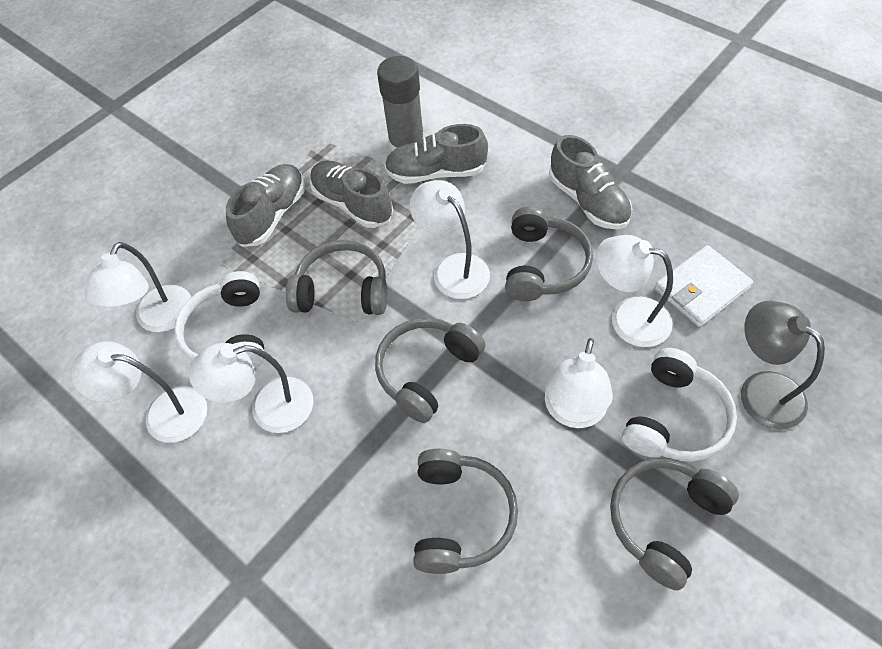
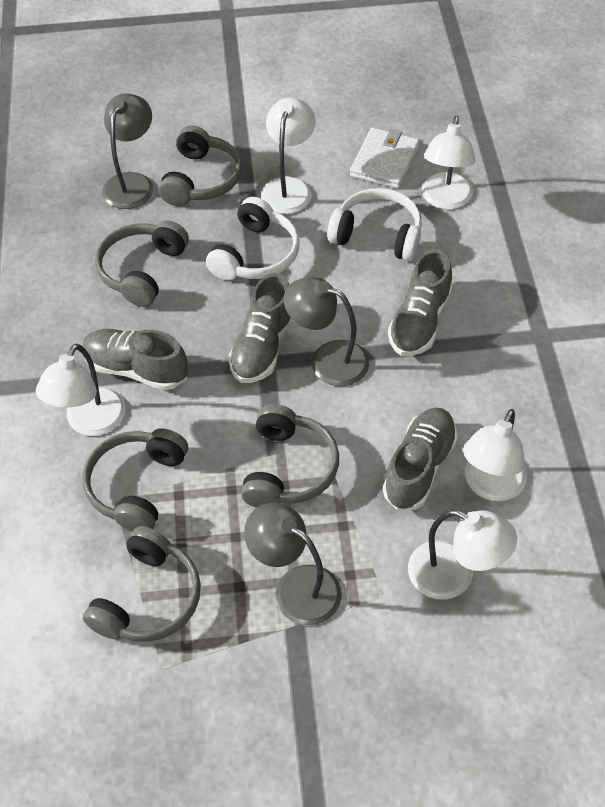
grey glue stick: 1 -> 0
grey lamp: 1 -> 3
white lamp: 6 -> 5

